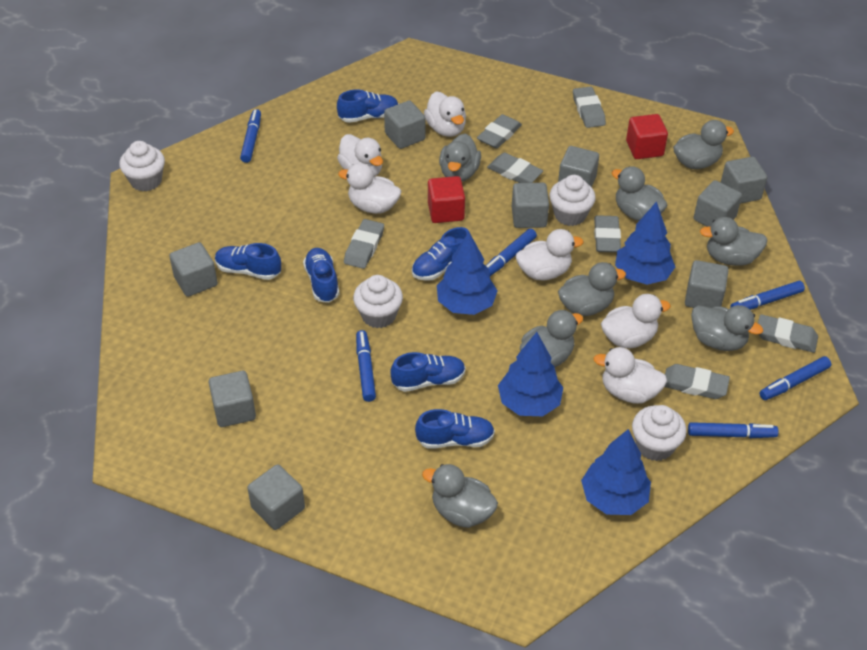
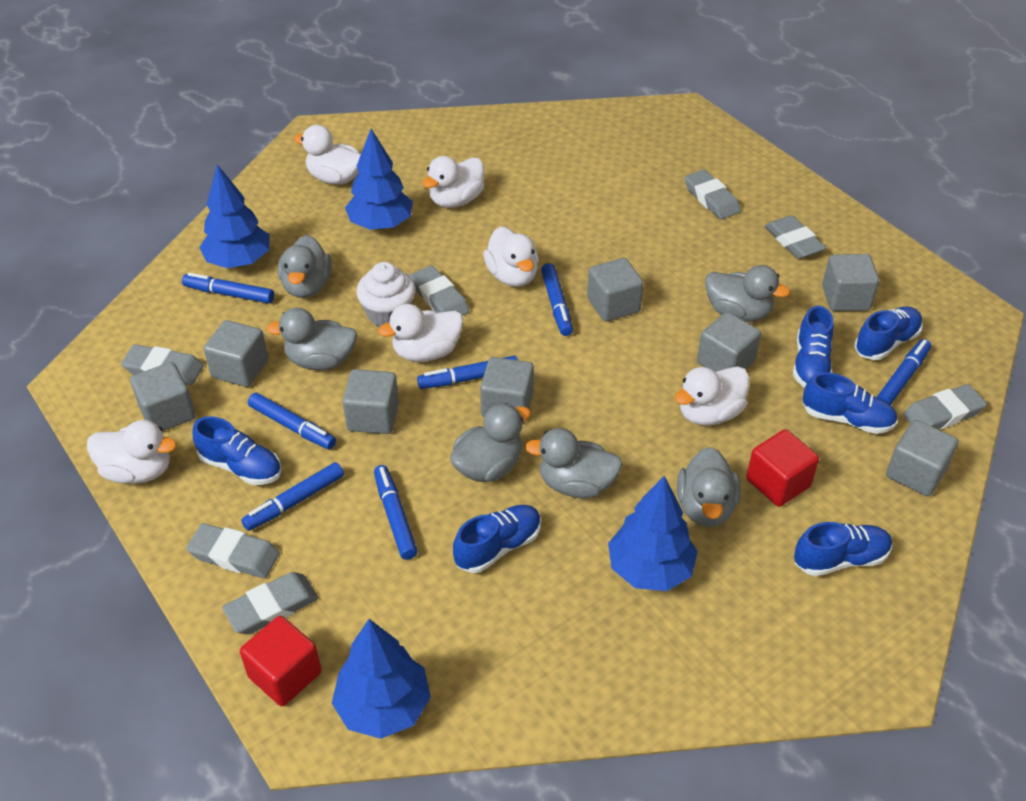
blue marker: 6 -> 7
grey cube: 9 -> 8
grey duck: 8 -> 6
white cupcake: 4 -> 1

